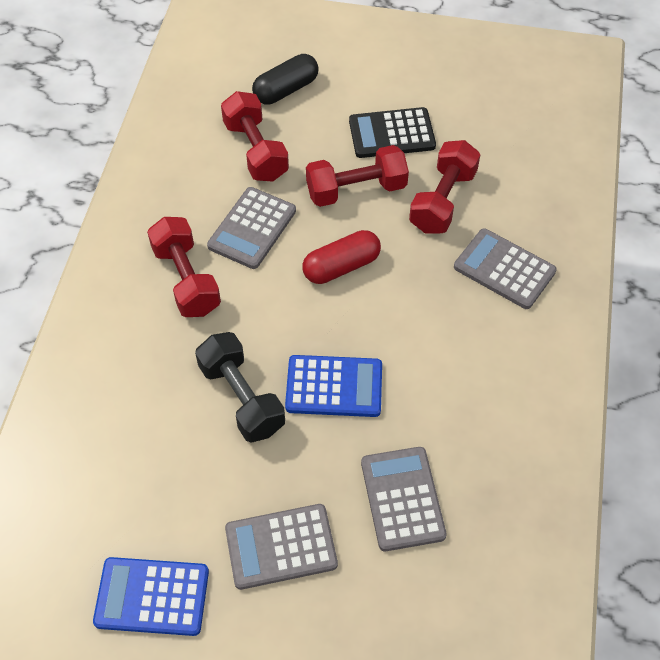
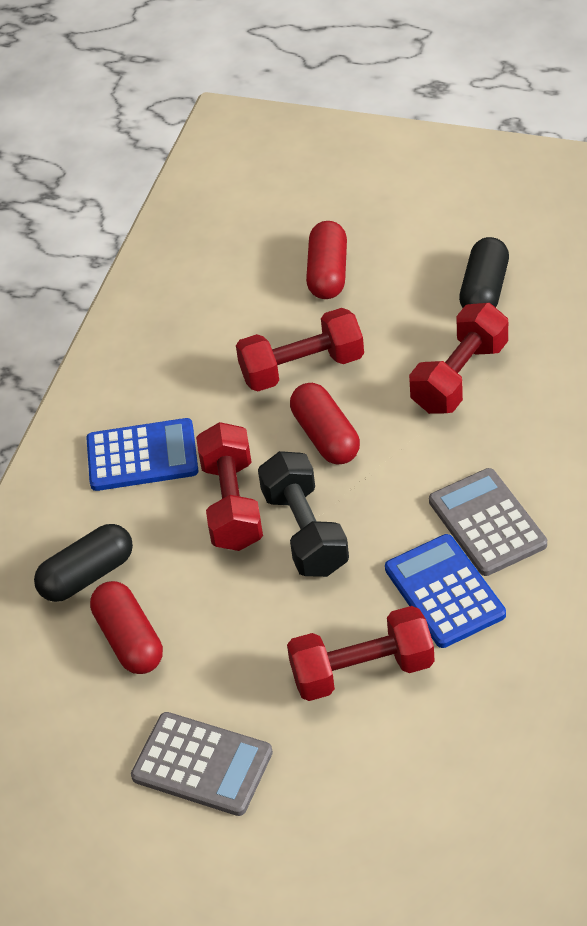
black calculator: 1 -> 0
black capsule: 1 -> 2
grey calculator: 4 -> 2
red capsule: 1 -> 3

